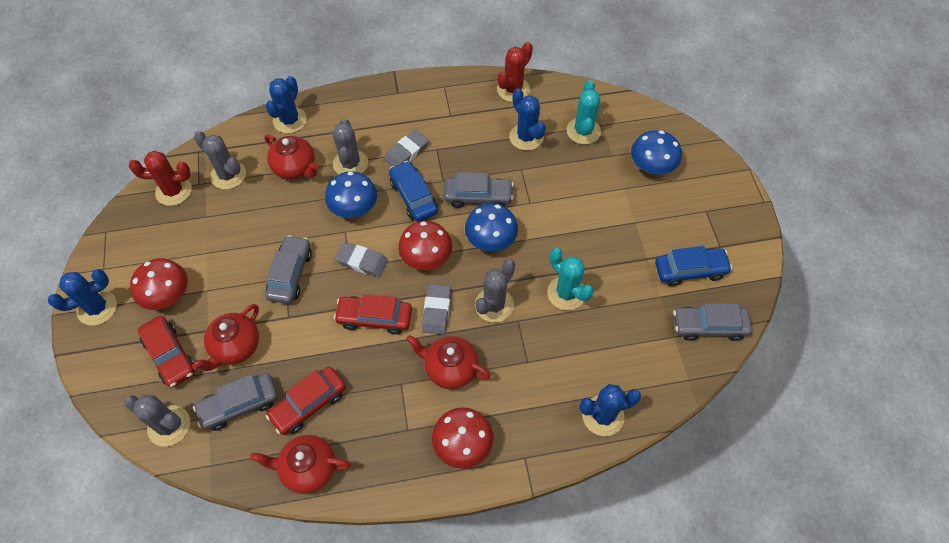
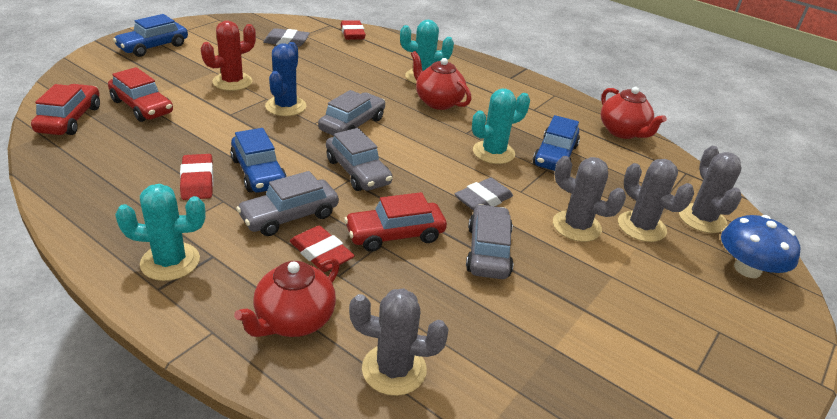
blue cactus: 4 -> 1
blue car: 2 -> 3
blue mushroom: 3 -> 1
grey eraser: 3 -> 2
red cactus: 2 -> 1
red eraser: 0 -> 3
red mushroom: 3 -> 0
red teapot: 4 -> 3
turquoise cactus: 2 -> 3

